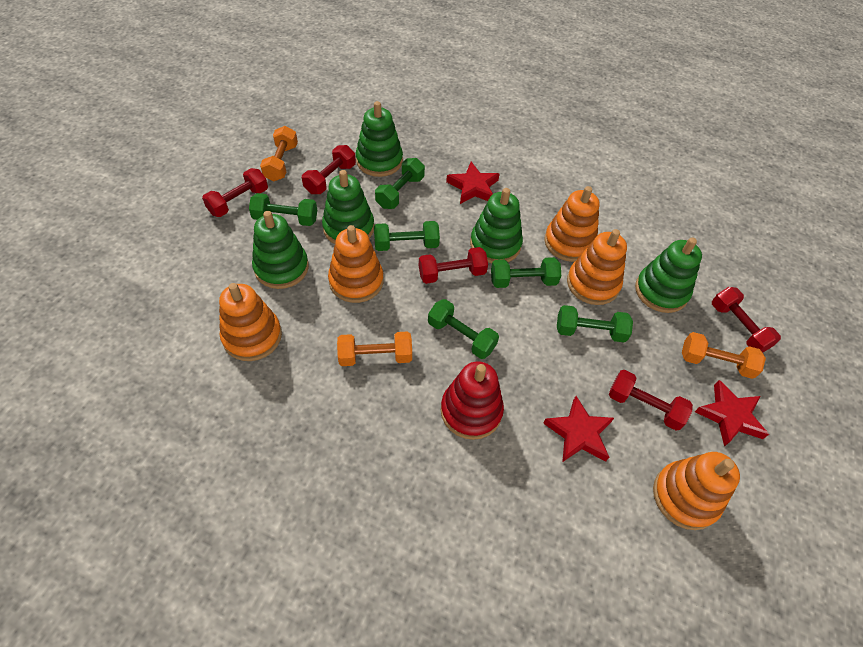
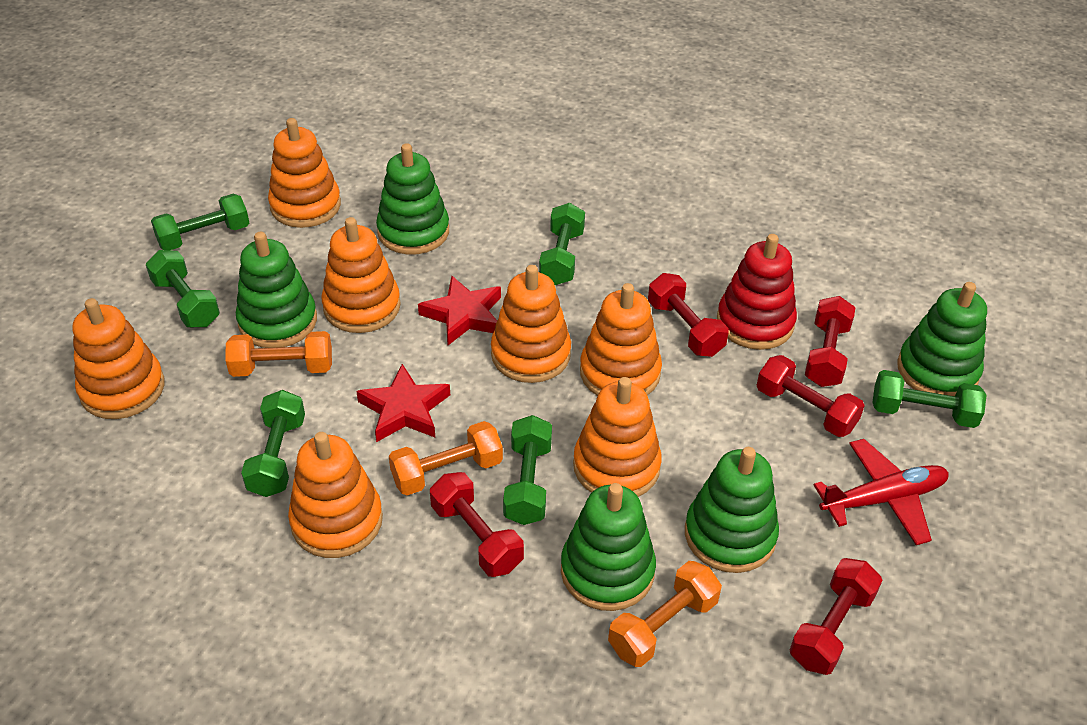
orange stacking toy: 5 -> 7
red plane: 0 -> 1
red star: 3 -> 2

